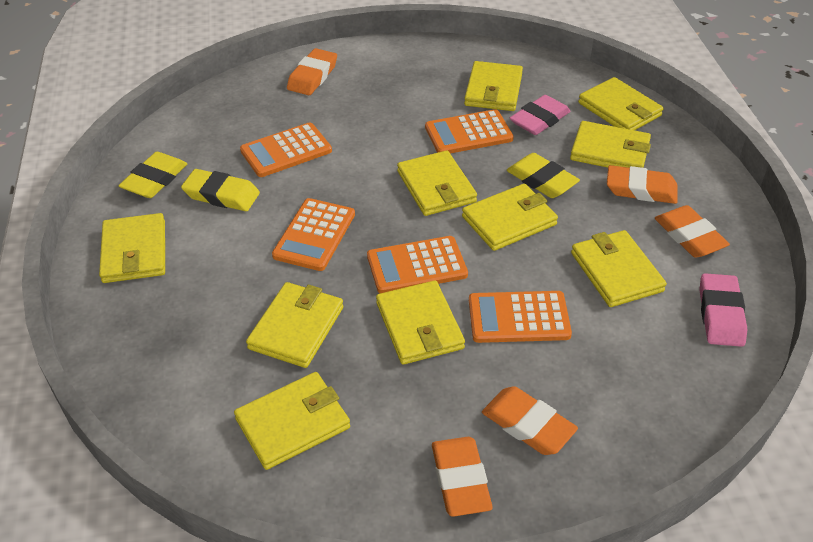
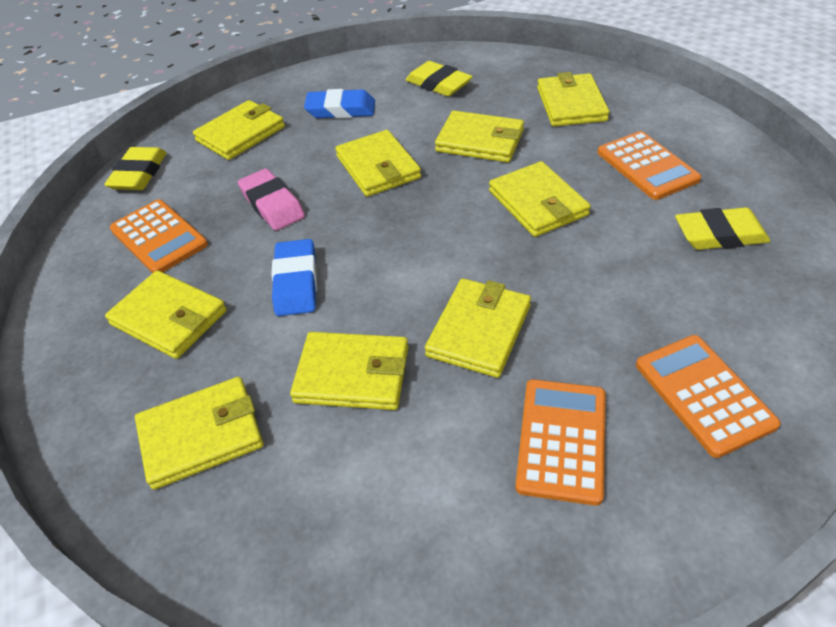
blue eraser: 0 -> 2
orange calculator: 5 -> 4
orange eraser: 5 -> 0
pink eraser: 2 -> 1
yellow wallet: 10 -> 9

